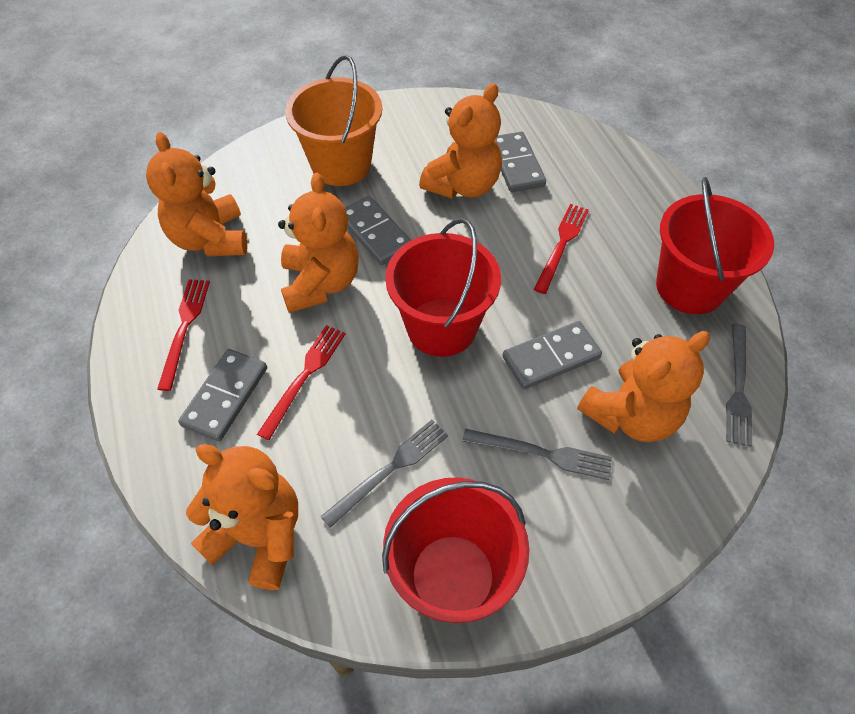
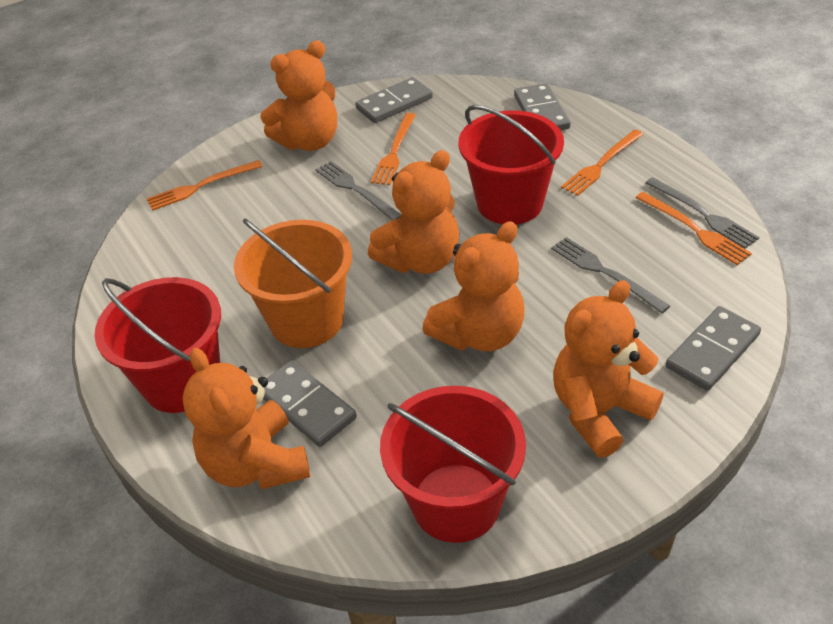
orange fork: 0 -> 4
red fork: 3 -> 0

